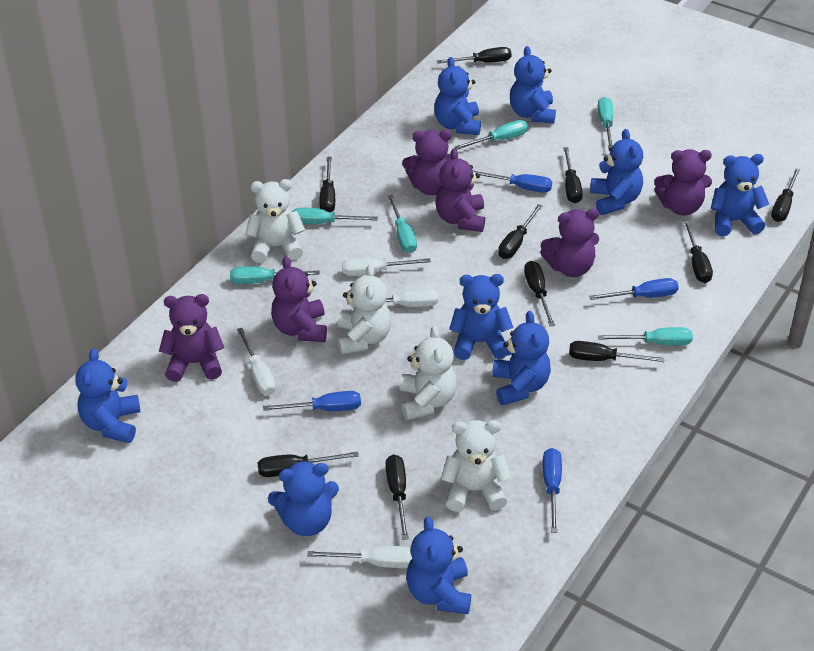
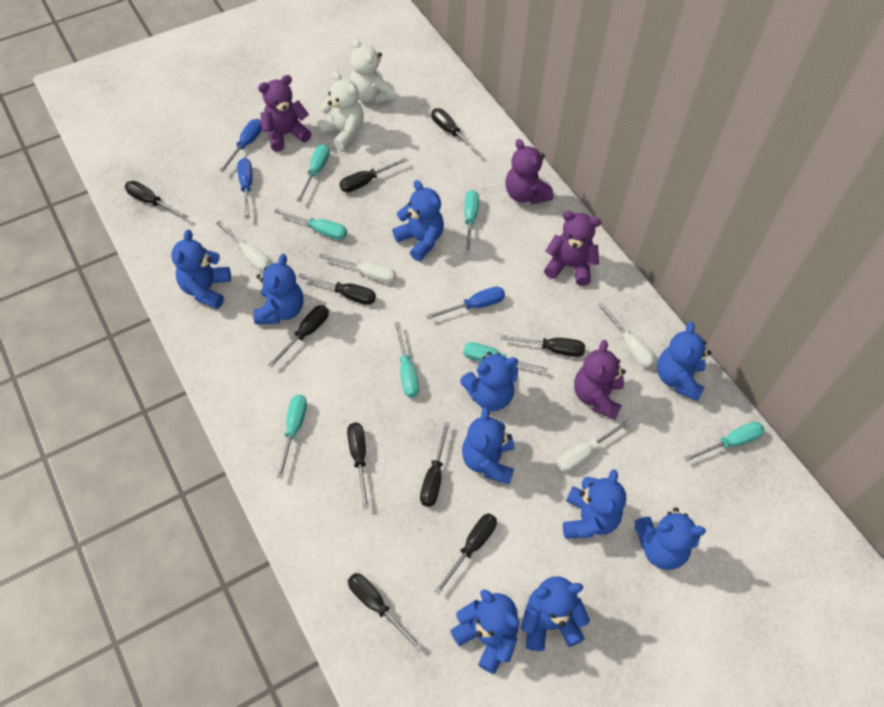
blue screwdriver: 4 -> 3
blue teddy bear: 9 -> 10
purple teddy bear: 6 -> 4
turquoise screwdriver: 6 -> 7
white teddy bear: 4 -> 2

